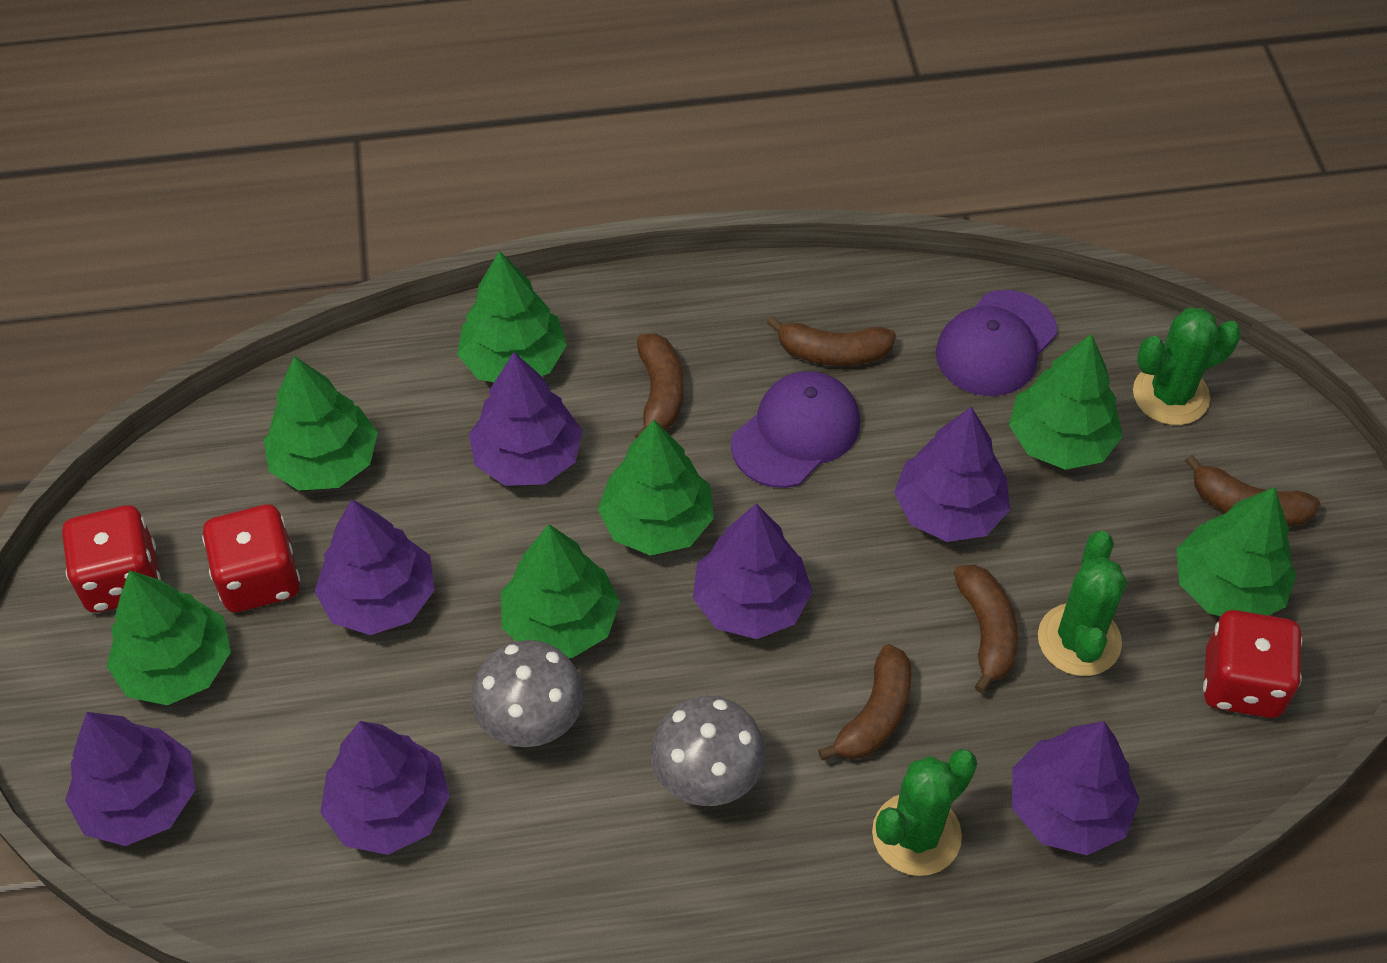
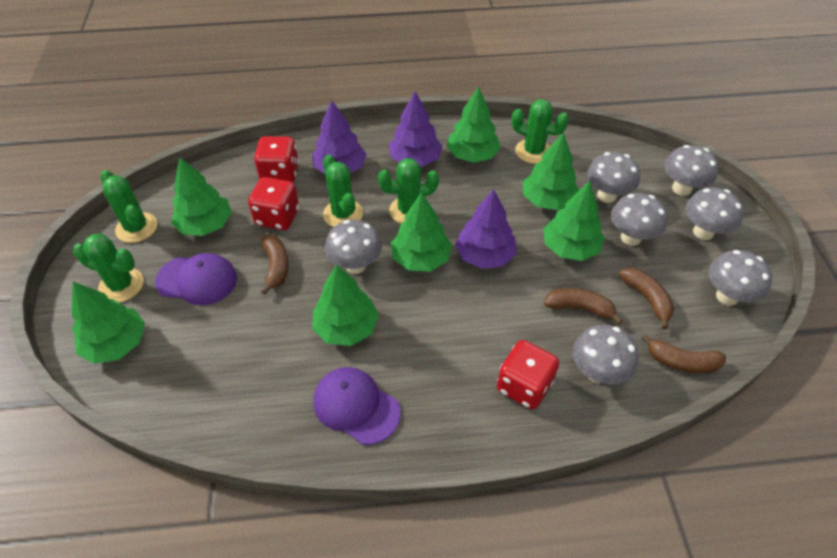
brown banana: 5 -> 4
green cactus: 3 -> 5
grey mushroom: 2 -> 7
purple tree: 7 -> 3

